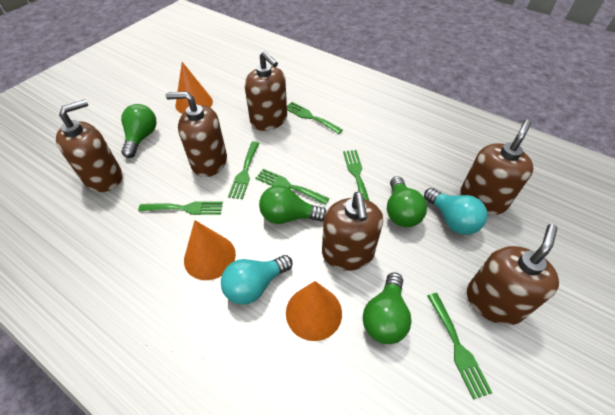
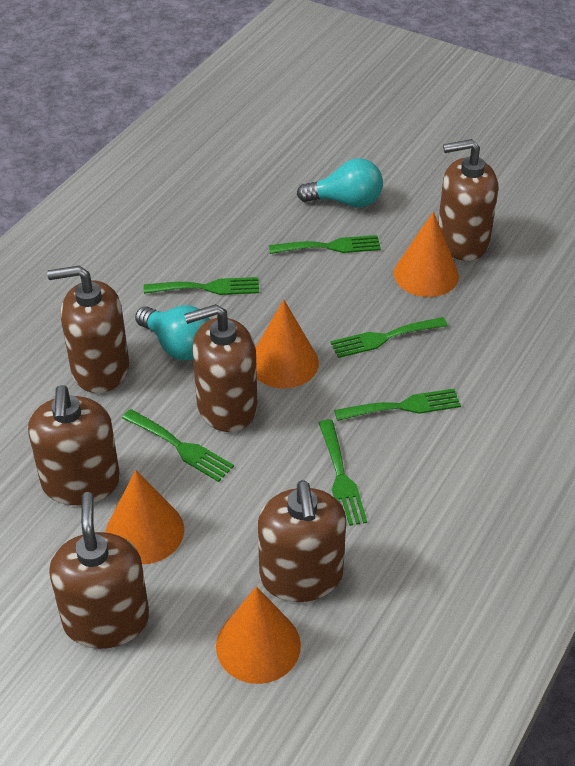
green light bulb: 4 -> 0
orange cone: 3 -> 4

